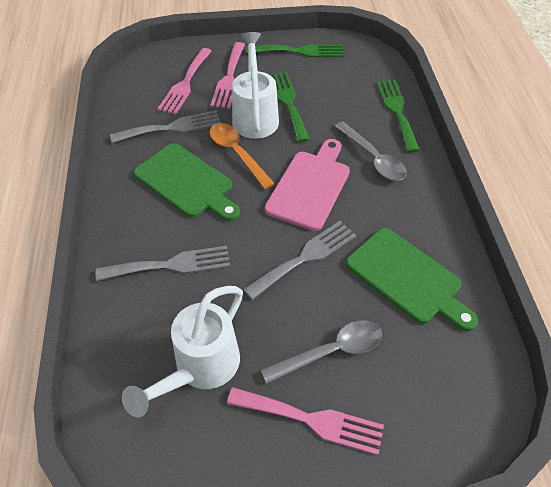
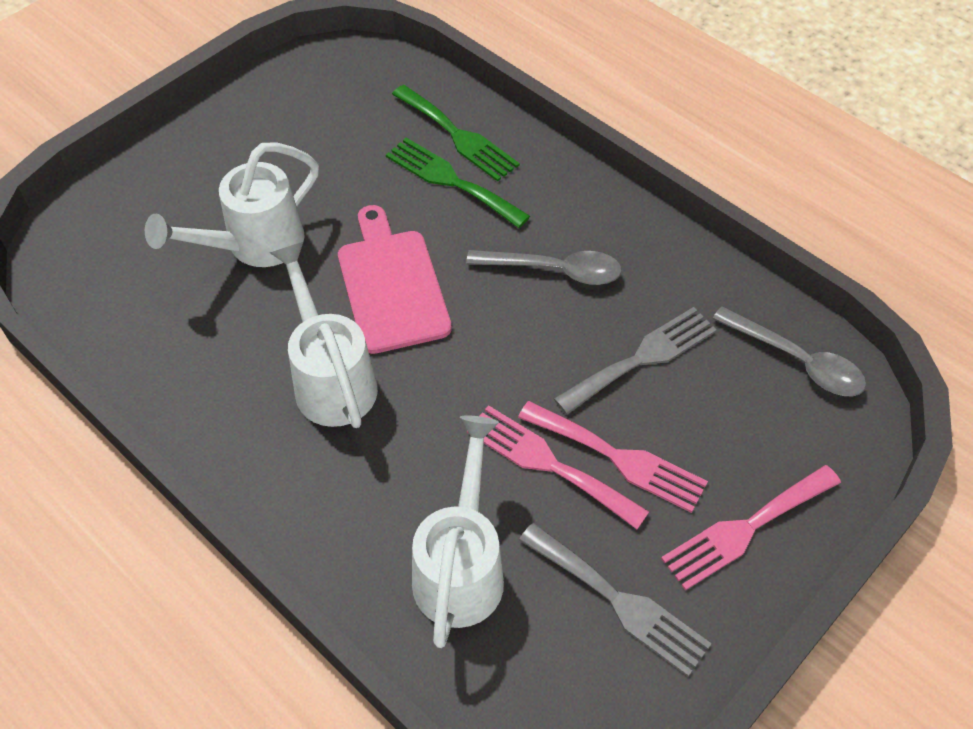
green cutting board: 2 -> 0
green fork: 3 -> 2
grey fork: 3 -> 2
orange spoon: 1 -> 0
white watering can: 2 -> 3

